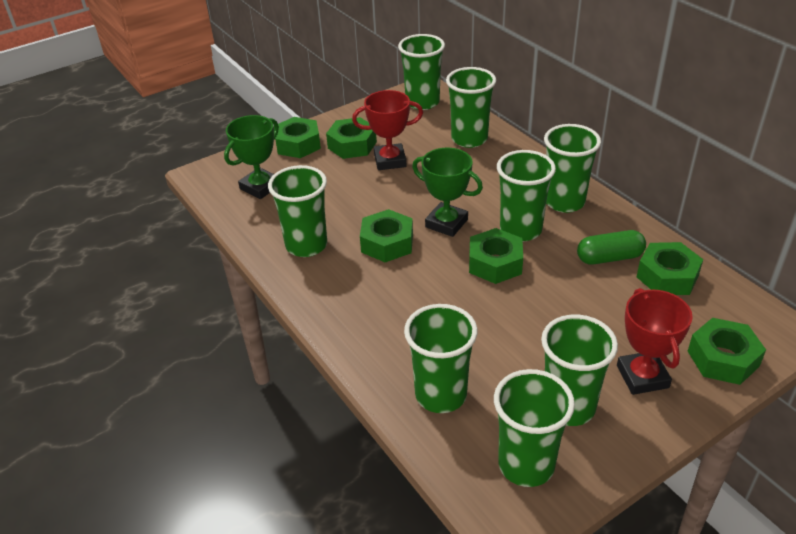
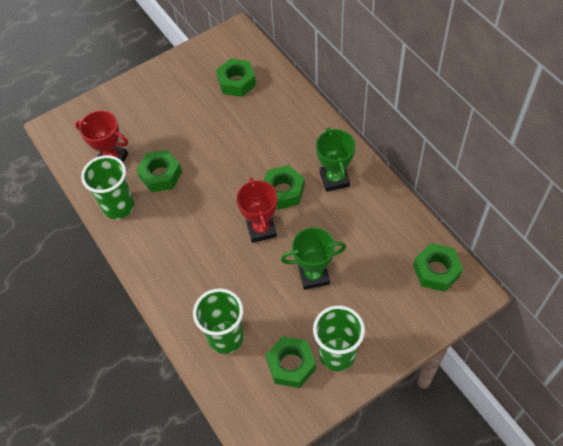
green capsule: 1 -> 0
green cup: 8 -> 3
green nut: 6 -> 5

